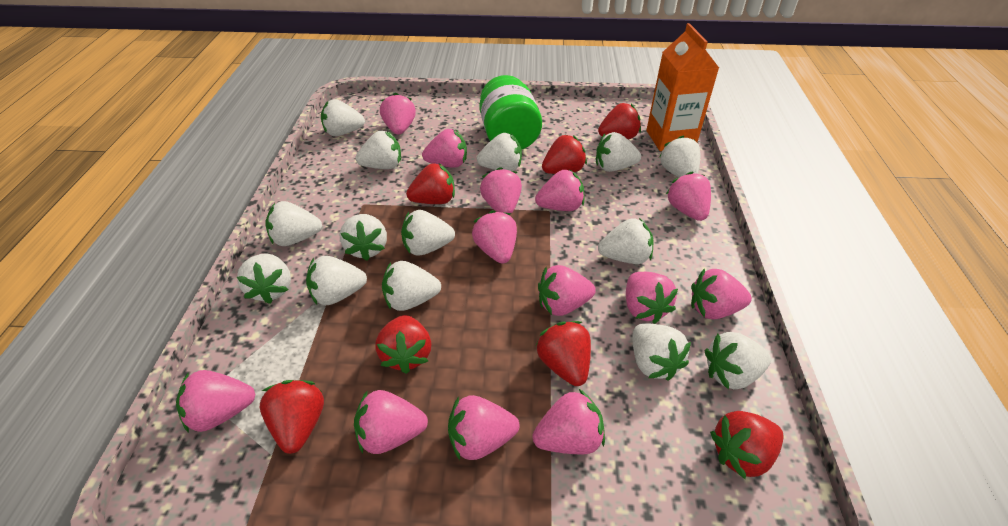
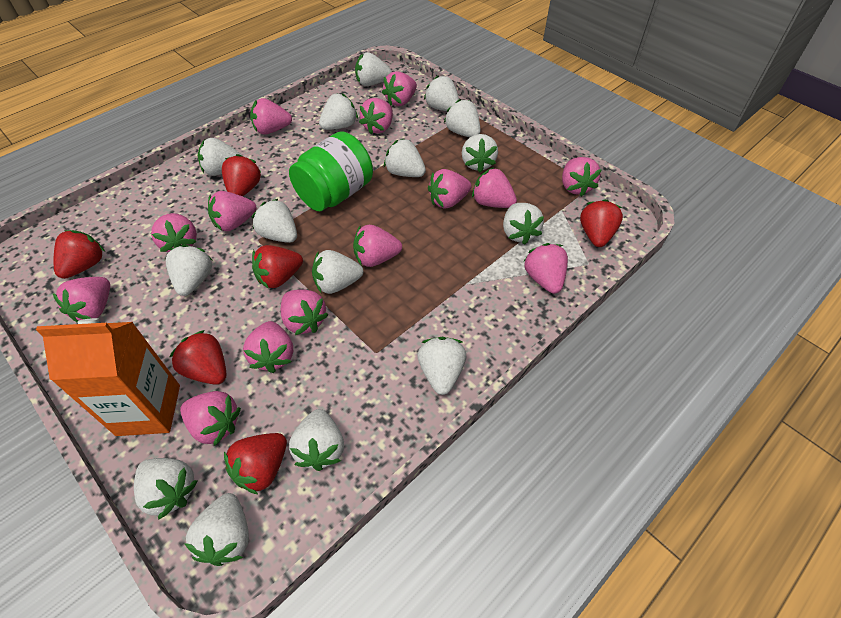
pink strawberry: 13 -> 14
red strawberry: 7 -> 6
white strawberry: 14 -> 15

